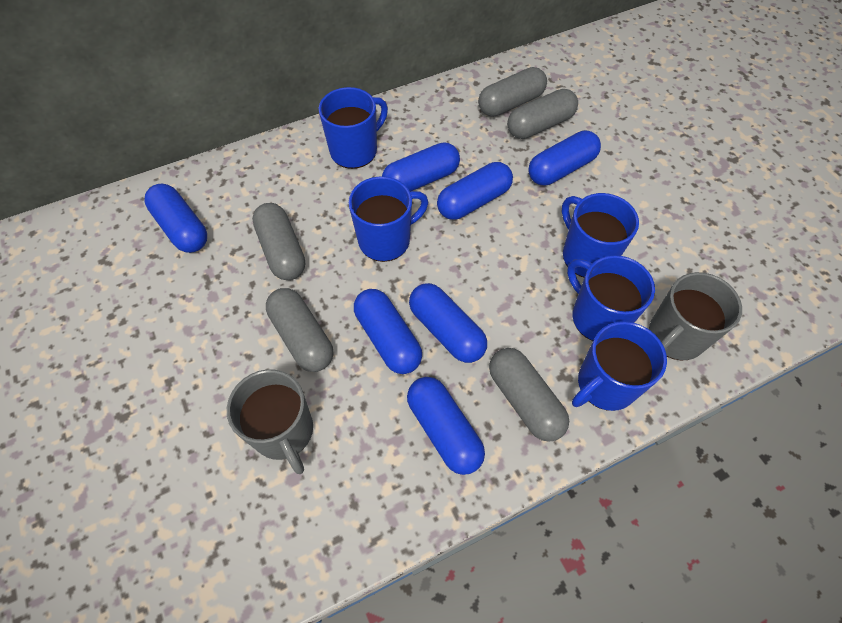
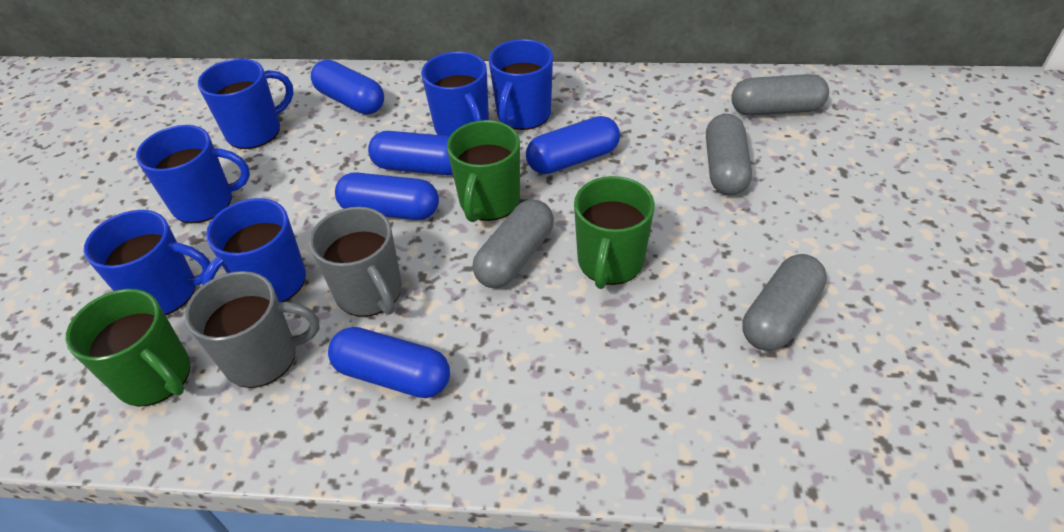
blue capsule: 7 -> 5
blue mug: 5 -> 6
green mug: 0 -> 3
grey capsule: 5 -> 4

